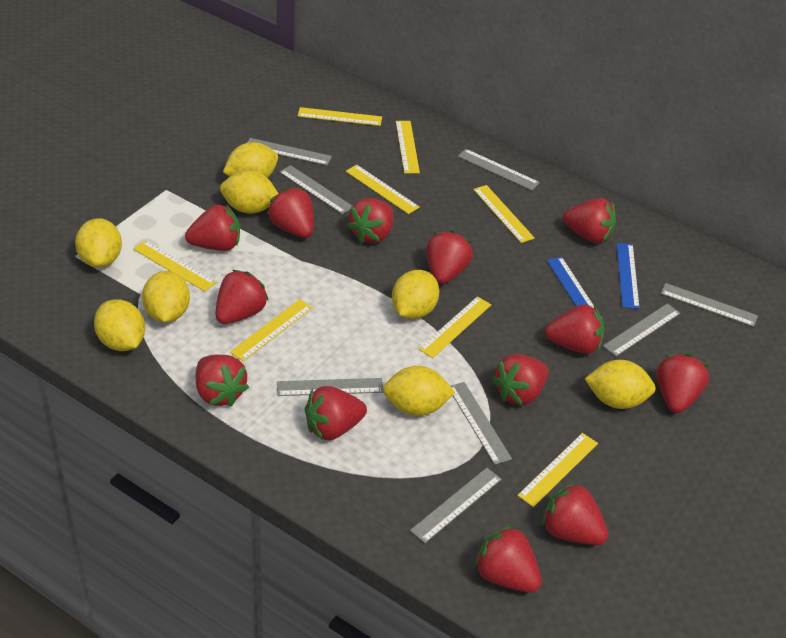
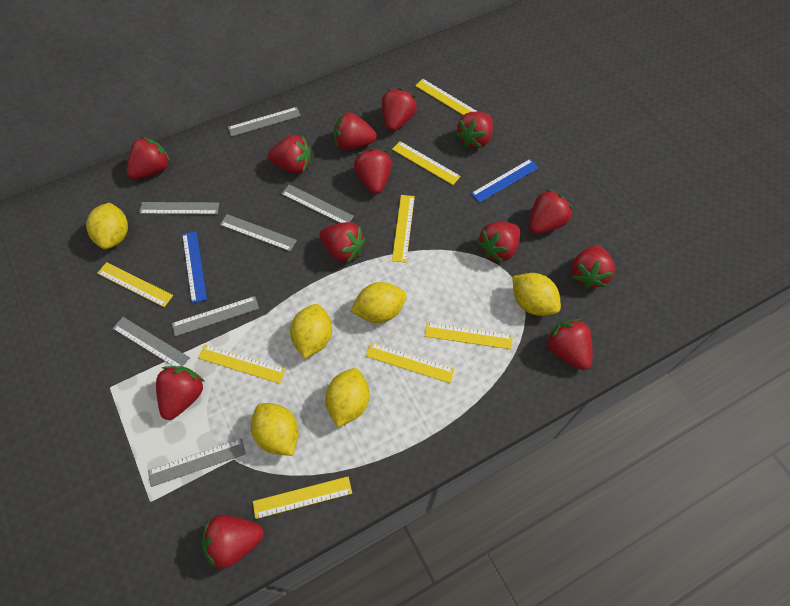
grey ruler: 8 -> 7
yellow lemon: 8 -> 6

